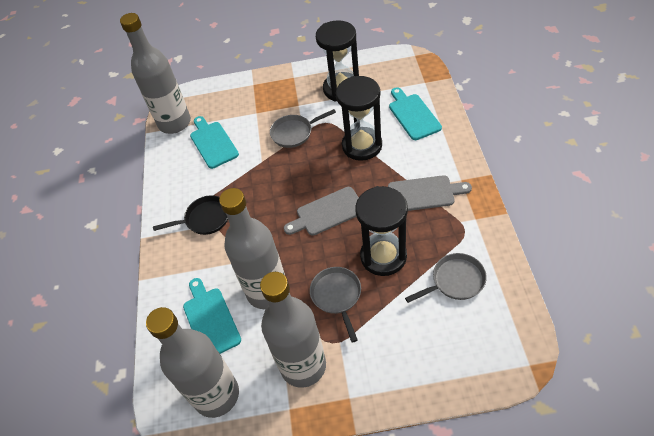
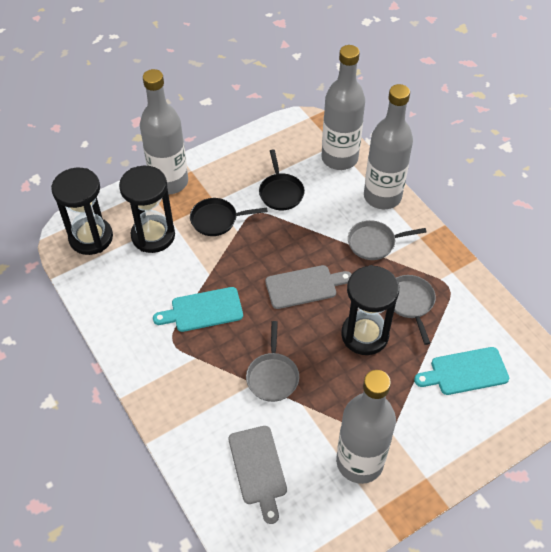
black pan: 1 -> 2
turquoise cutting board: 3 -> 2

